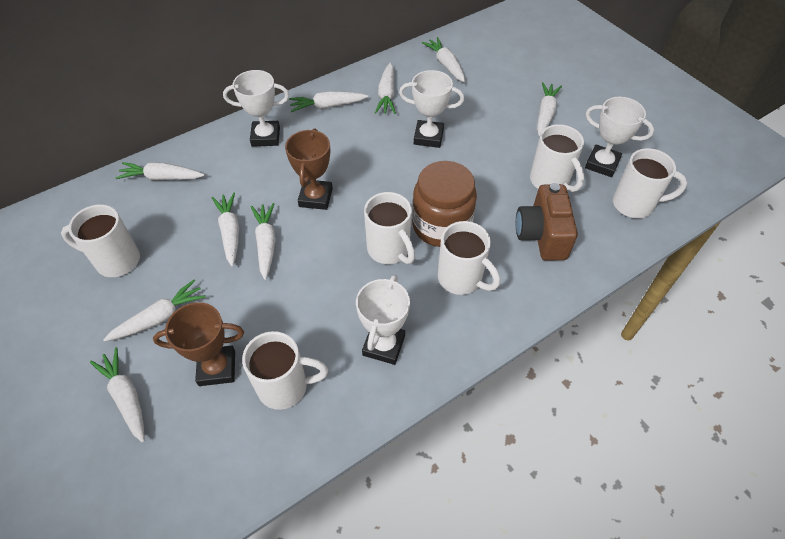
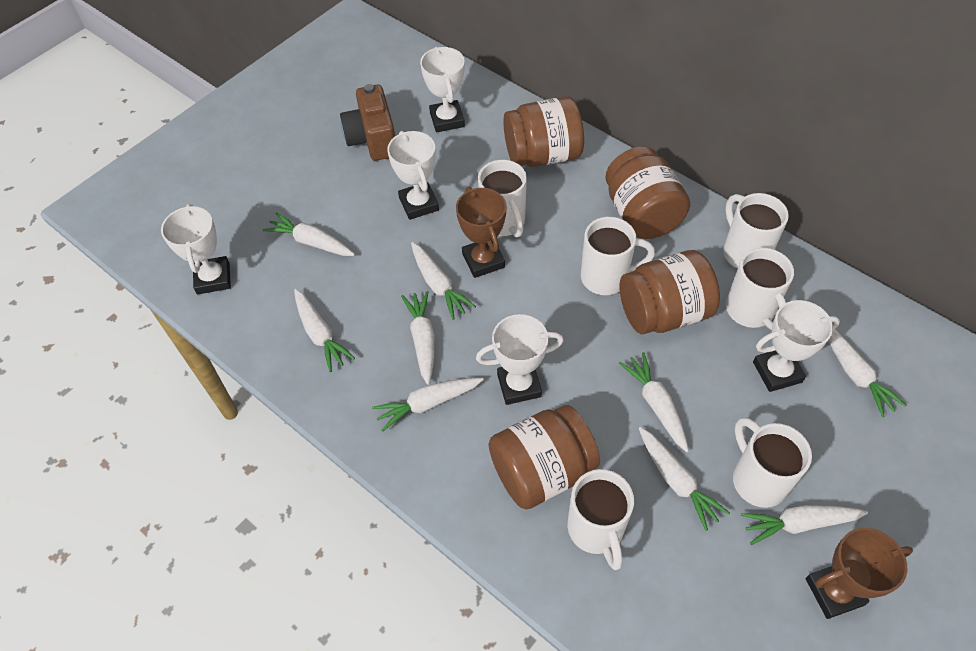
brown jar: 1 -> 4
white trophy: 4 -> 5

